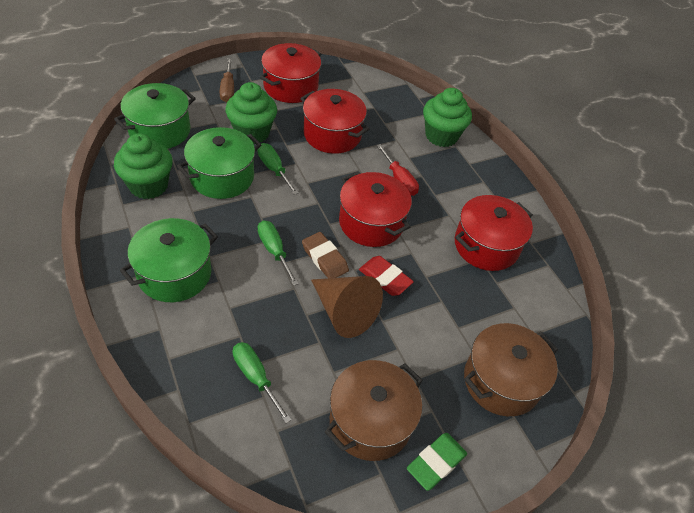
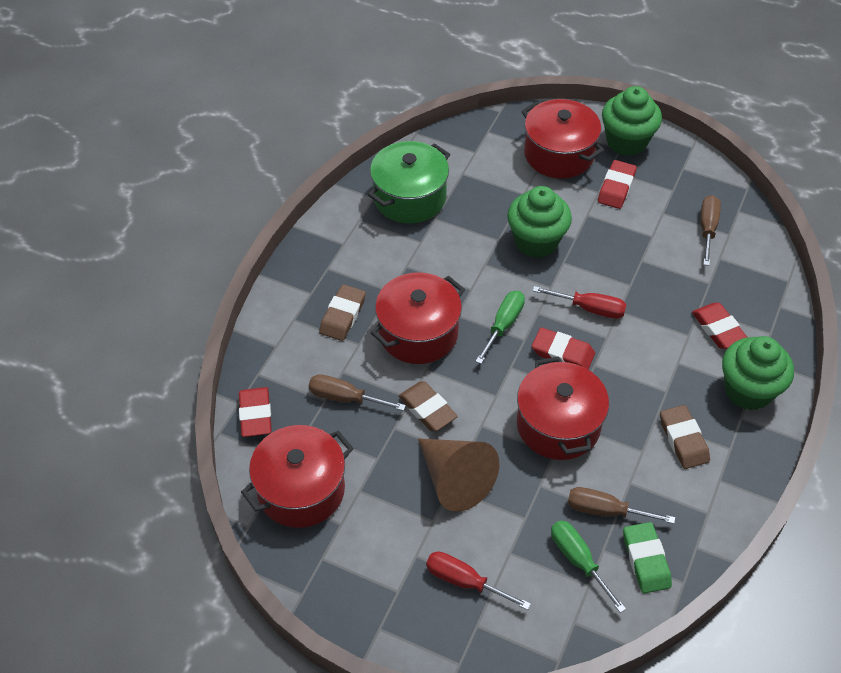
brown eraser: 1 -> 3
brown pot: 2 -> 0
brown screwdriver: 1 -> 3
green pot: 3 -> 1
green screwdriver: 3 -> 2
red eraser: 1 -> 4
red screwdriver: 1 -> 2

